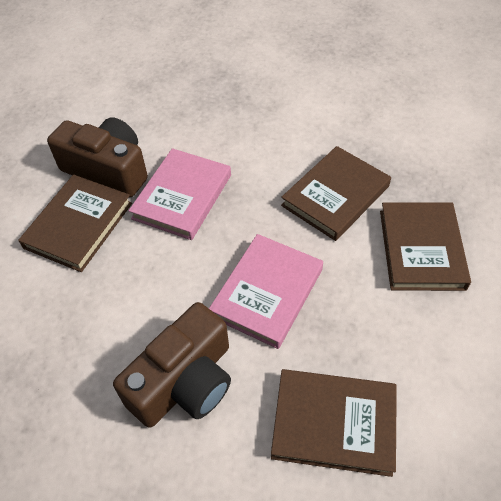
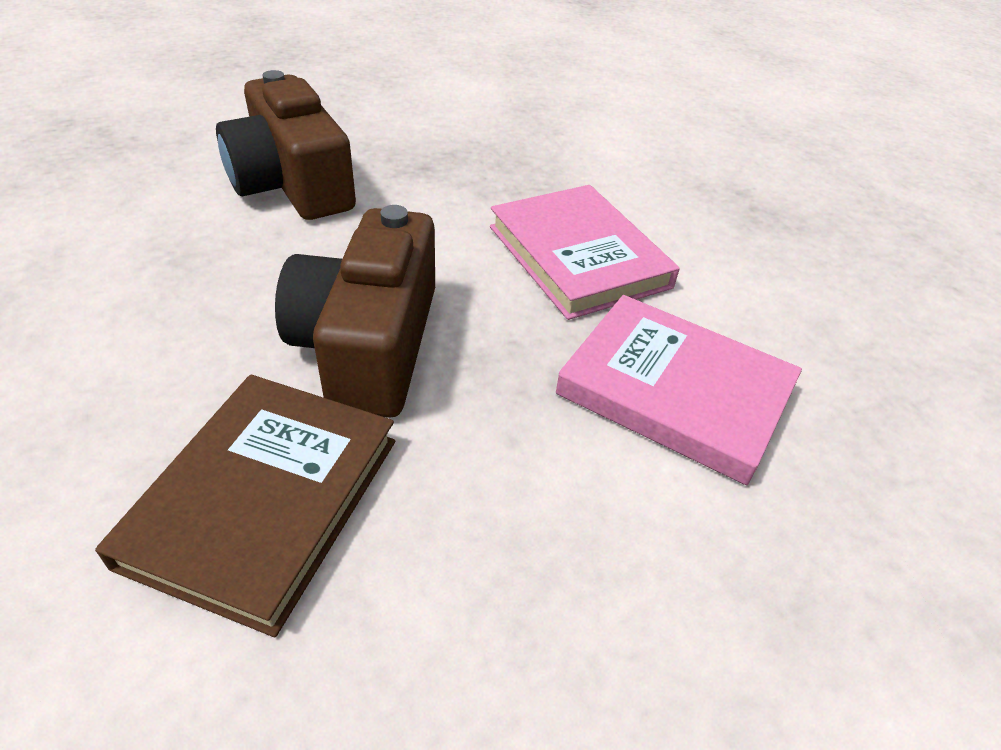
brown book: 4 -> 1

